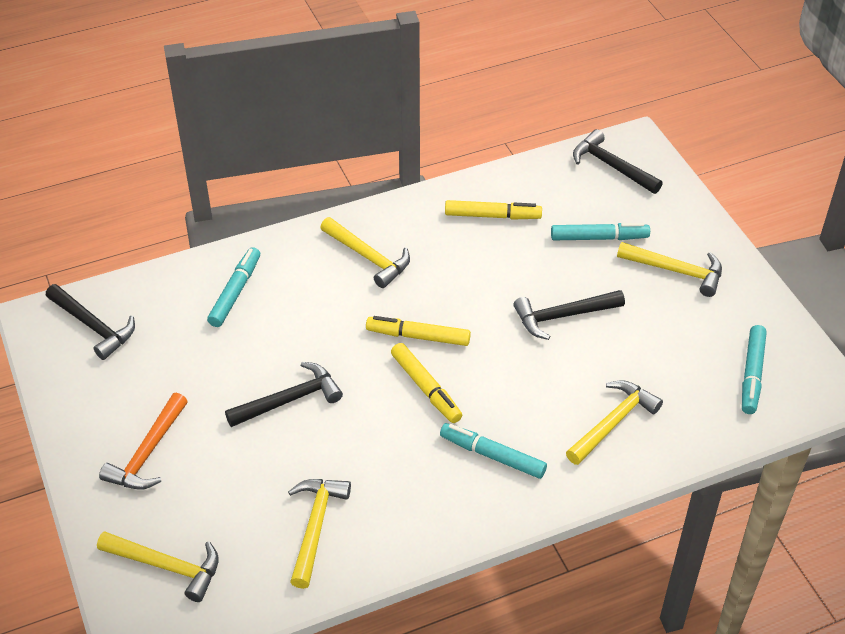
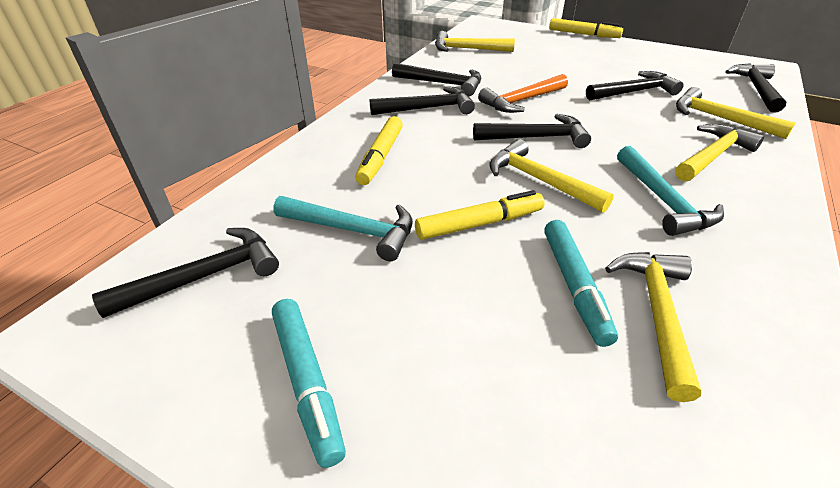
black hammer: 4 -> 6
turquoise hammer: 0 -> 2
turquoise marker: 4 -> 2

